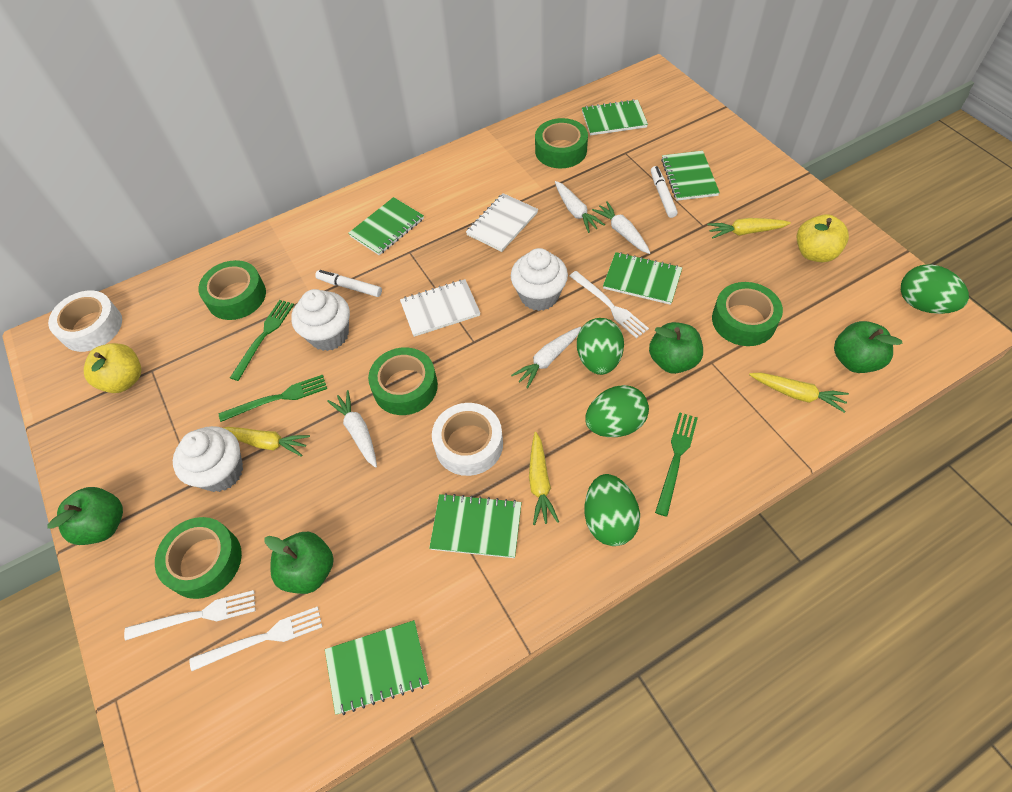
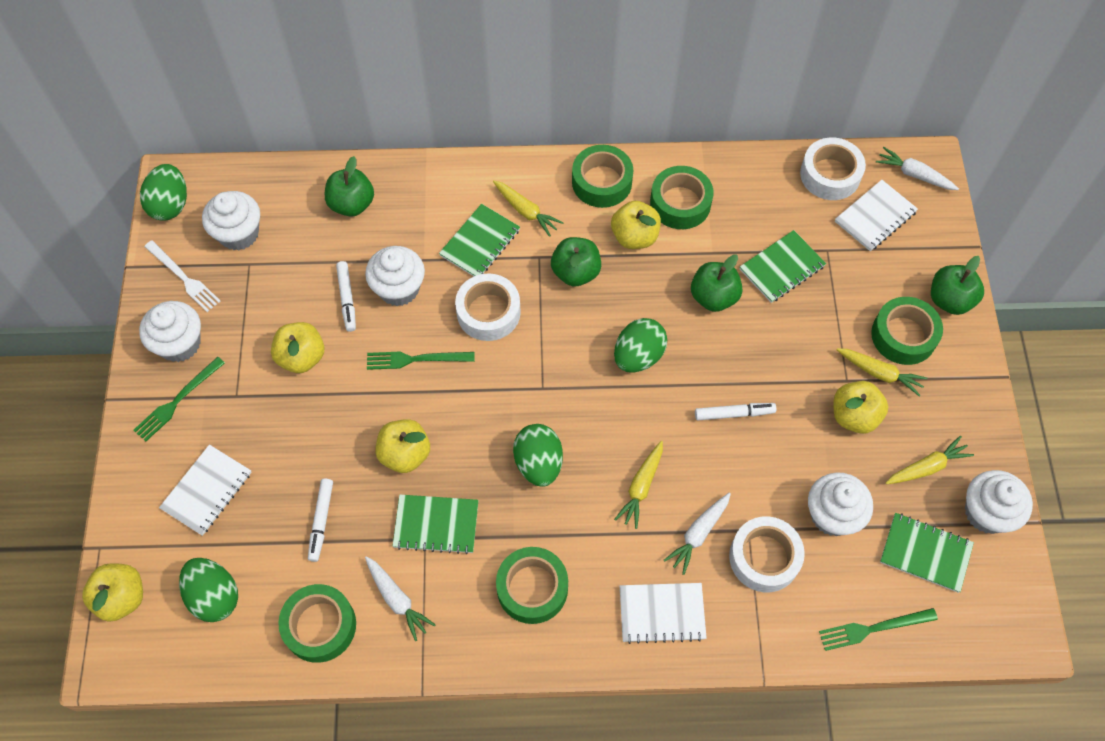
green notebook: 6 -> 4
white carrot: 4 -> 3
white cupcake: 3 -> 5
white fork: 3 -> 1
white marker: 2 -> 3
white notebook: 2 -> 3
white tape: 2 -> 3
yellow apple: 2 -> 5

